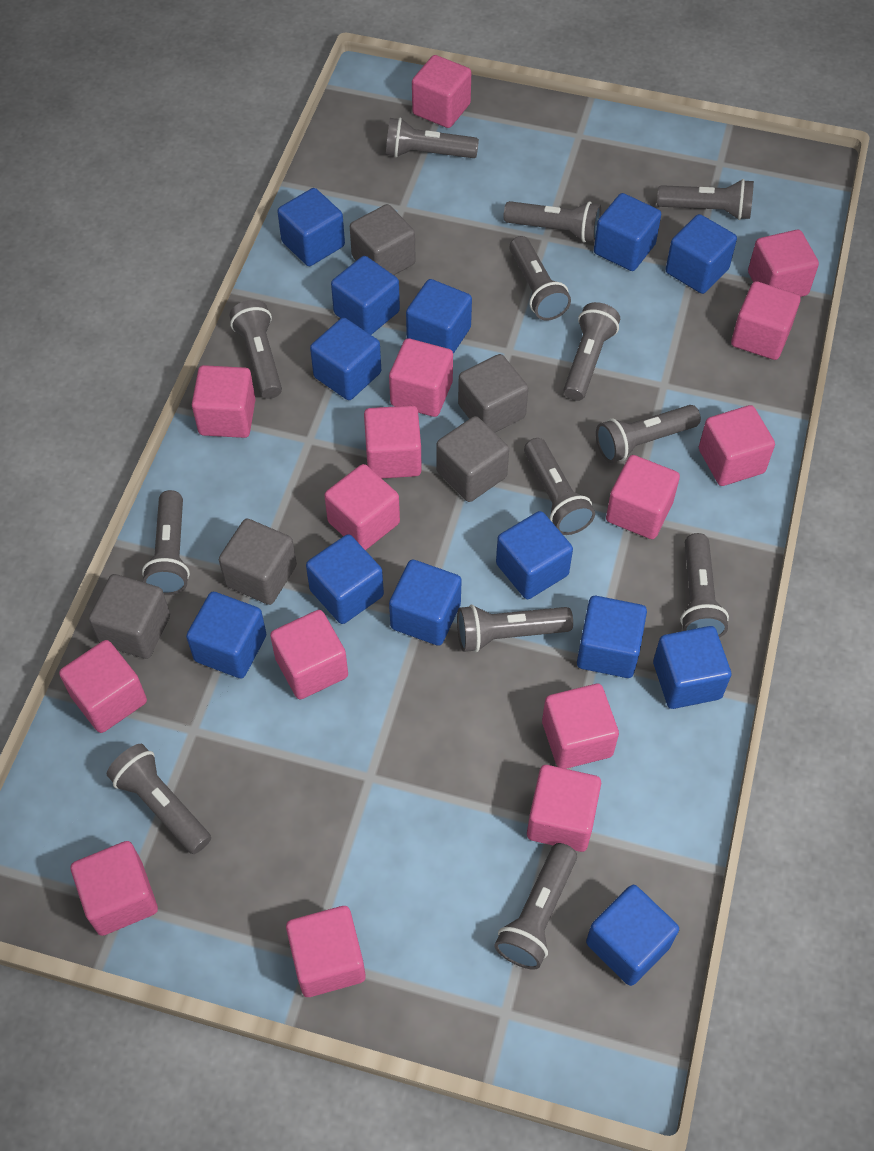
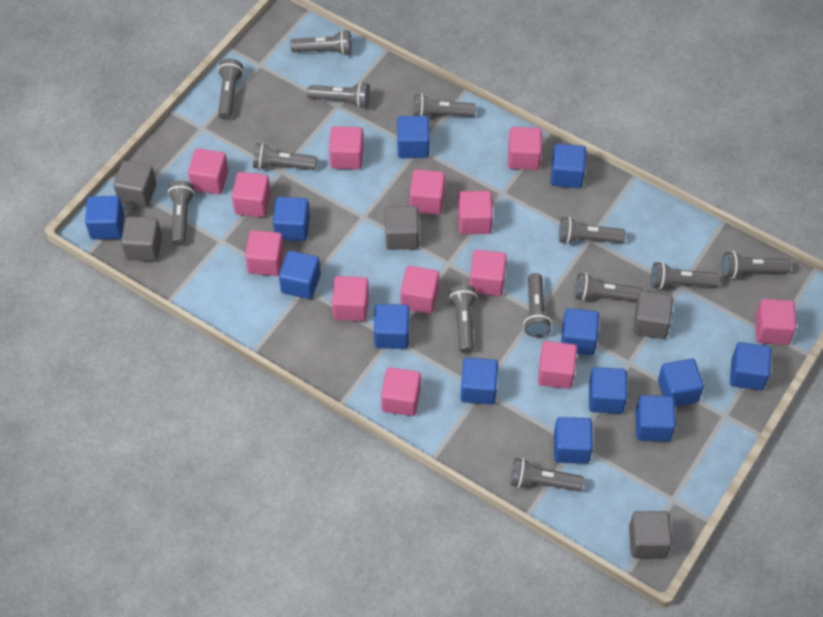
pink cube: 15 -> 13

